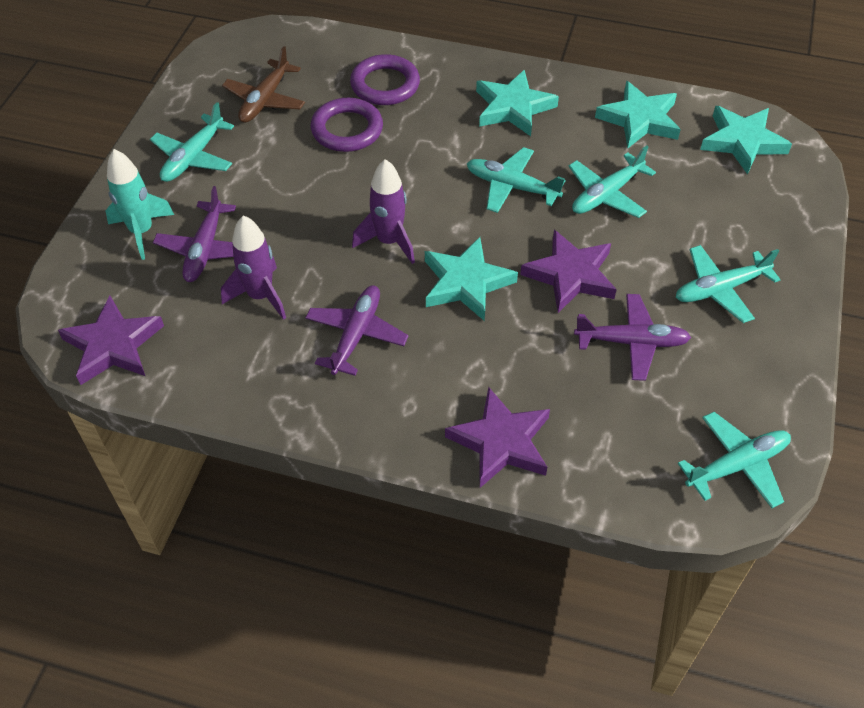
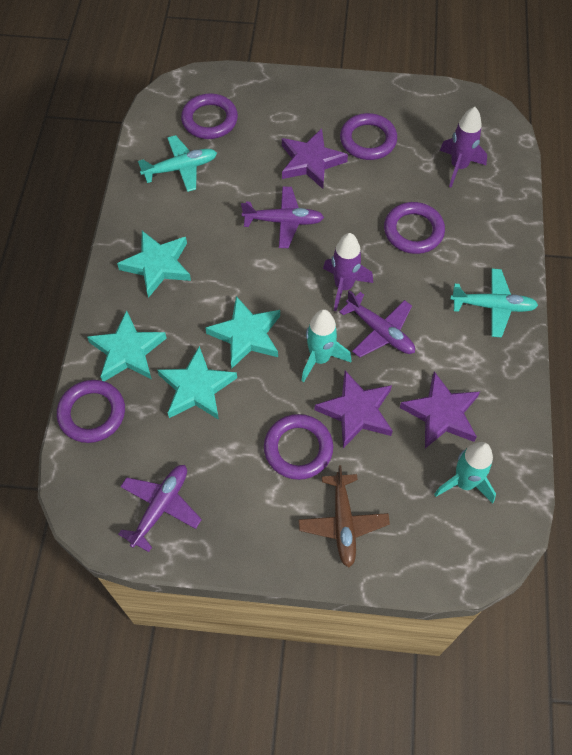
purple ring: 2 -> 5
turquoise plane: 5 -> 2
turquoise rocket: 1 -> 2

